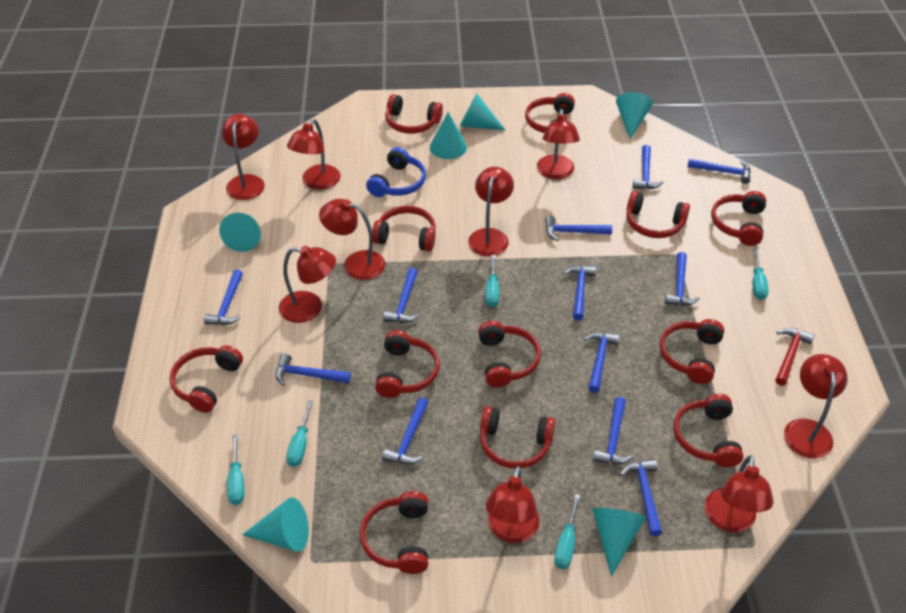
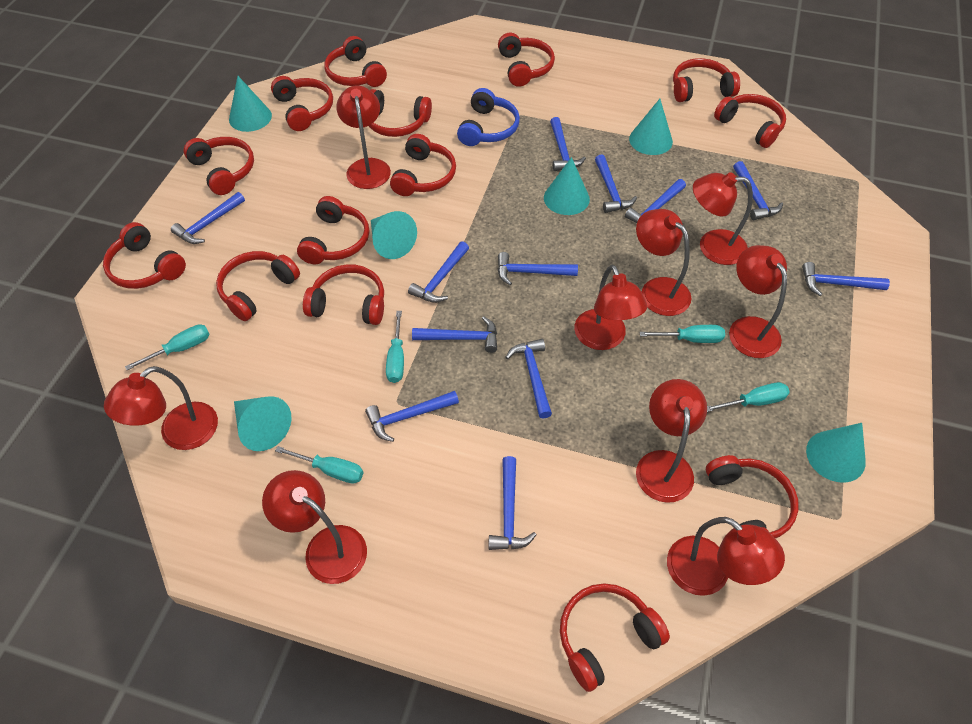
red hammer: 1 -> 0
red headphones: 12 -> 14

